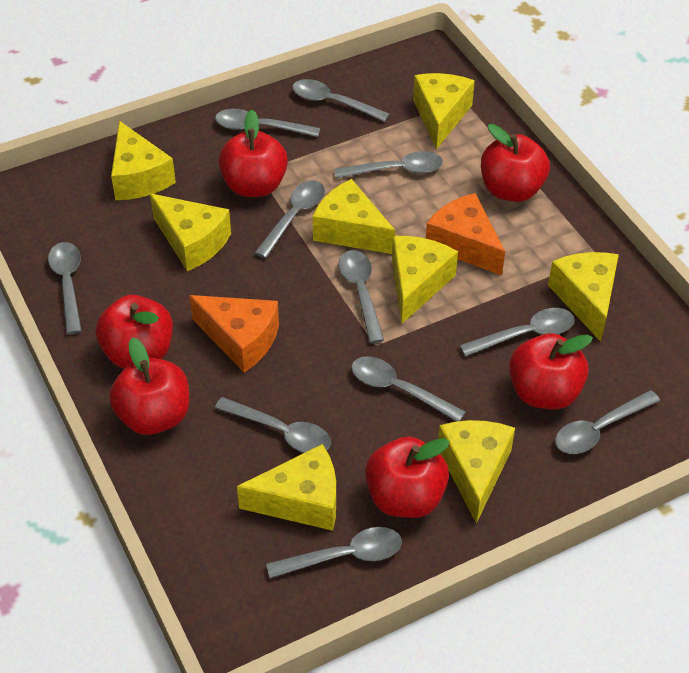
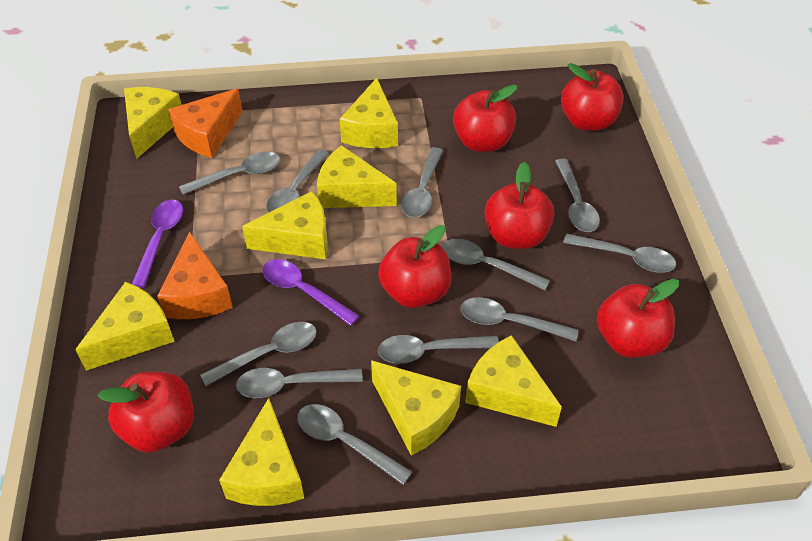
purple spoon: 0 -> 2

